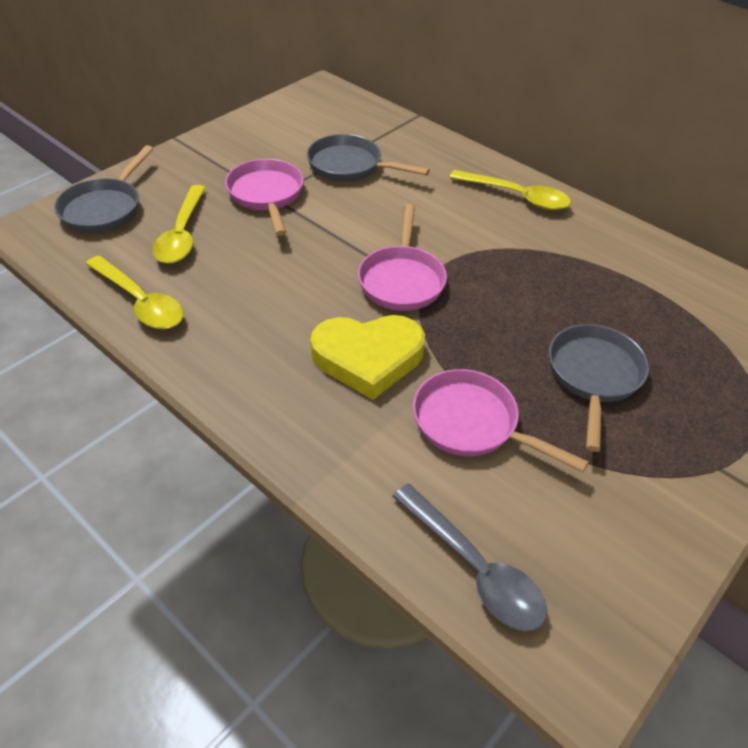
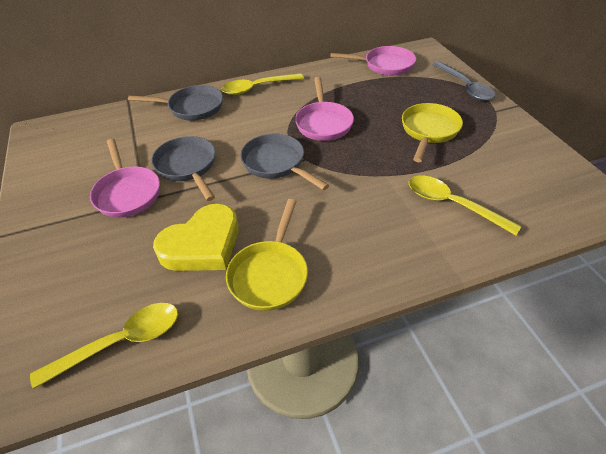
yellow pan: 0 -> 2

